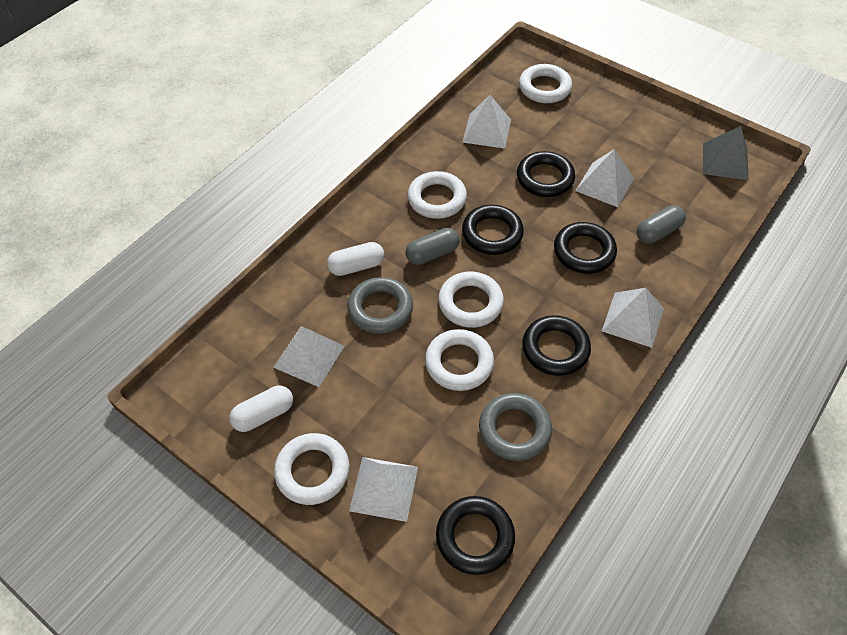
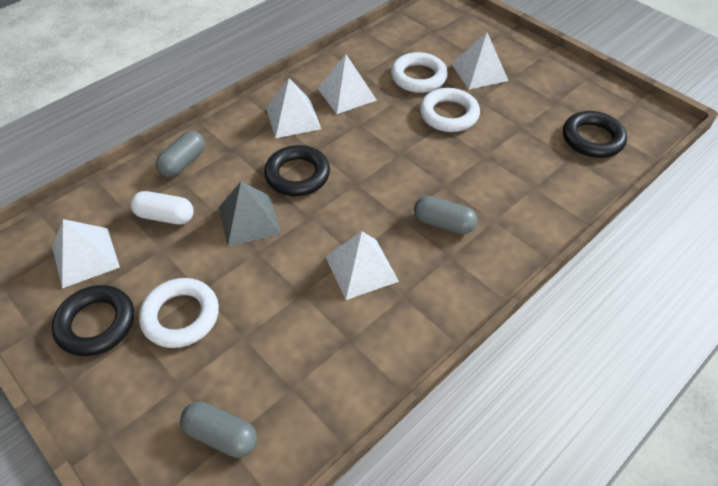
black ring: 5 -> 3
grey capsule: 2 -> 3
grey ring: 2 -> 0
white capsule: 2 -> 1
white ring: 5 -> 3

